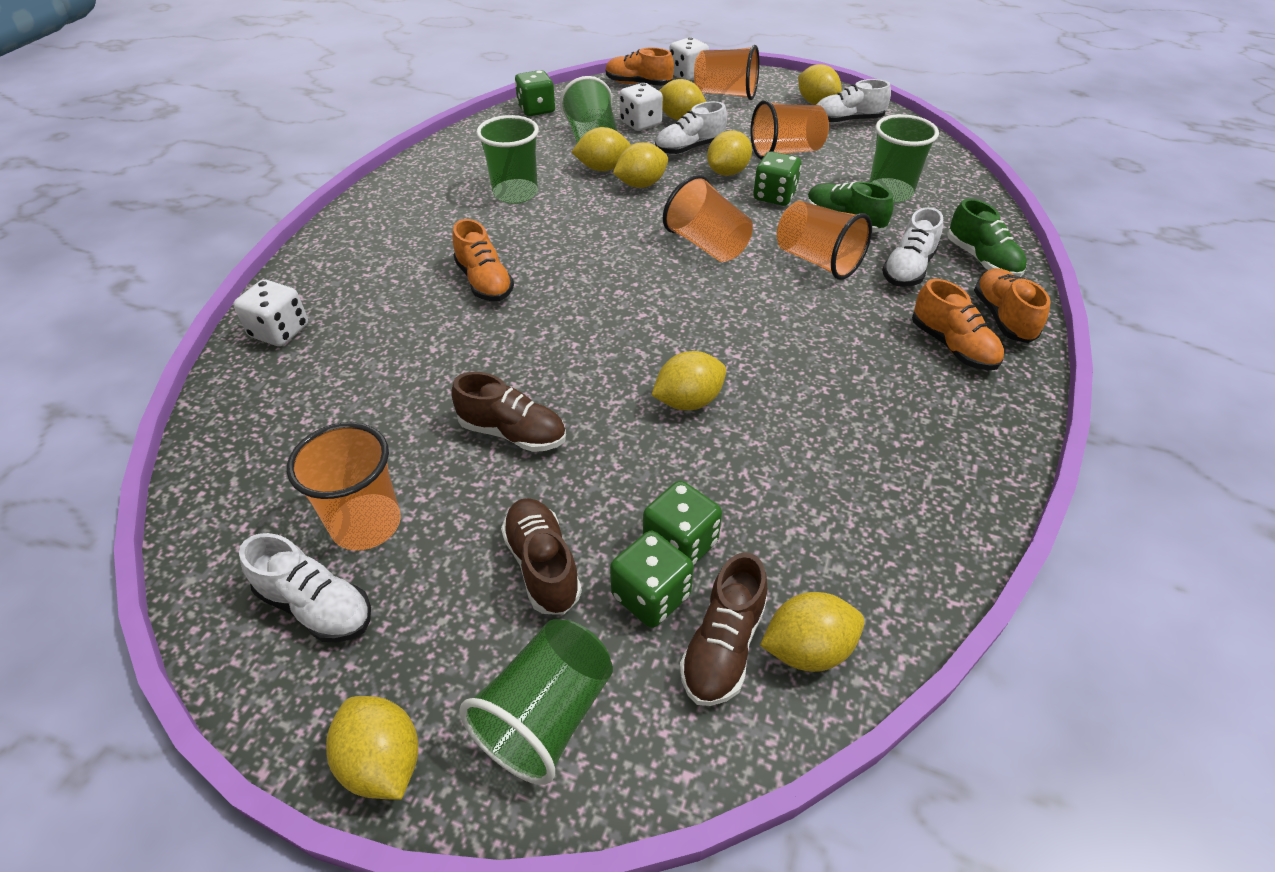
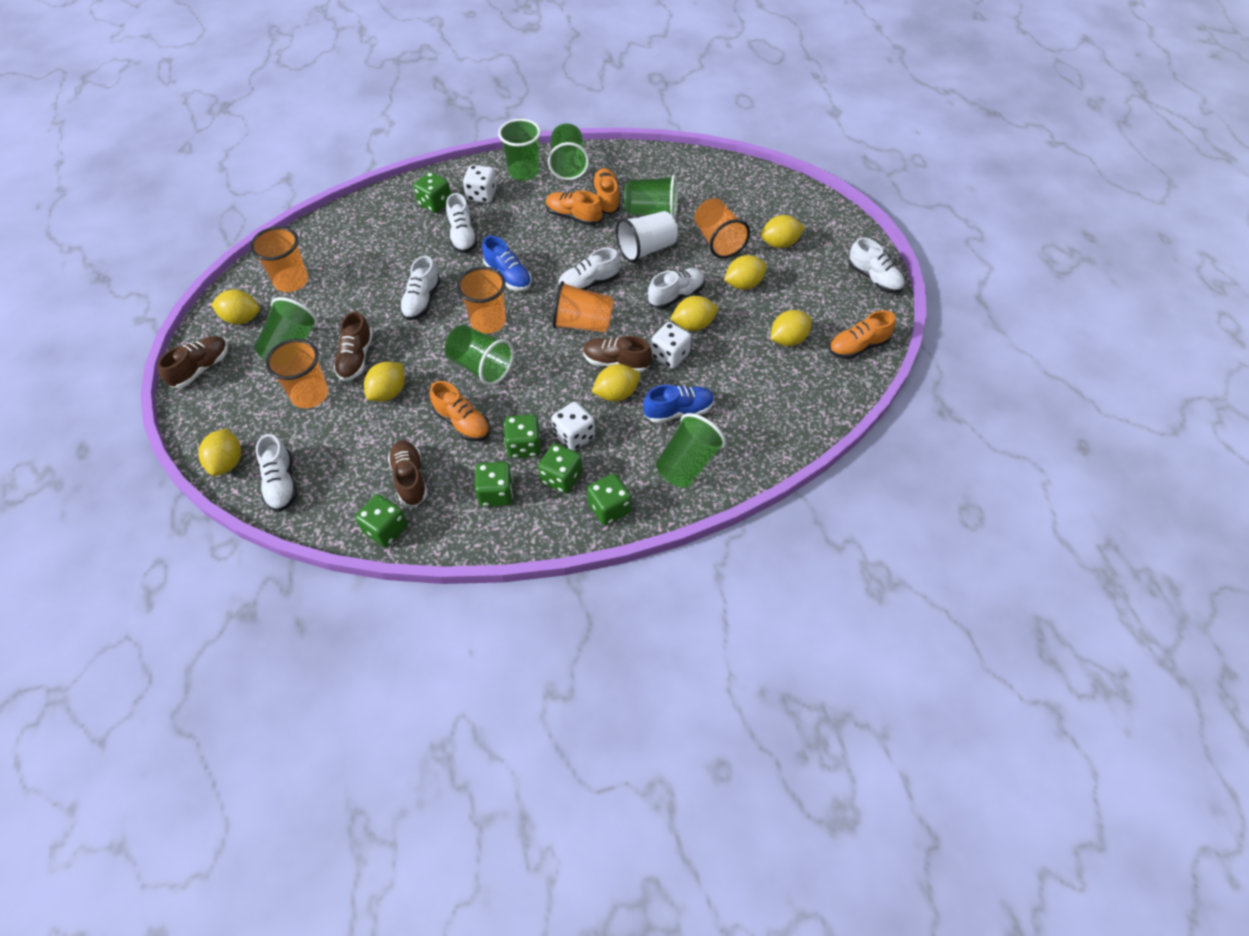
blue shoe: 0 -> 2
brown shoe: 3 -> 4
green cup: 4 -> 6
green dice: 4 -> 6
green shoe: 2 -> 0
white cup: 0 -> 1
white shoe: 4 -> 6

